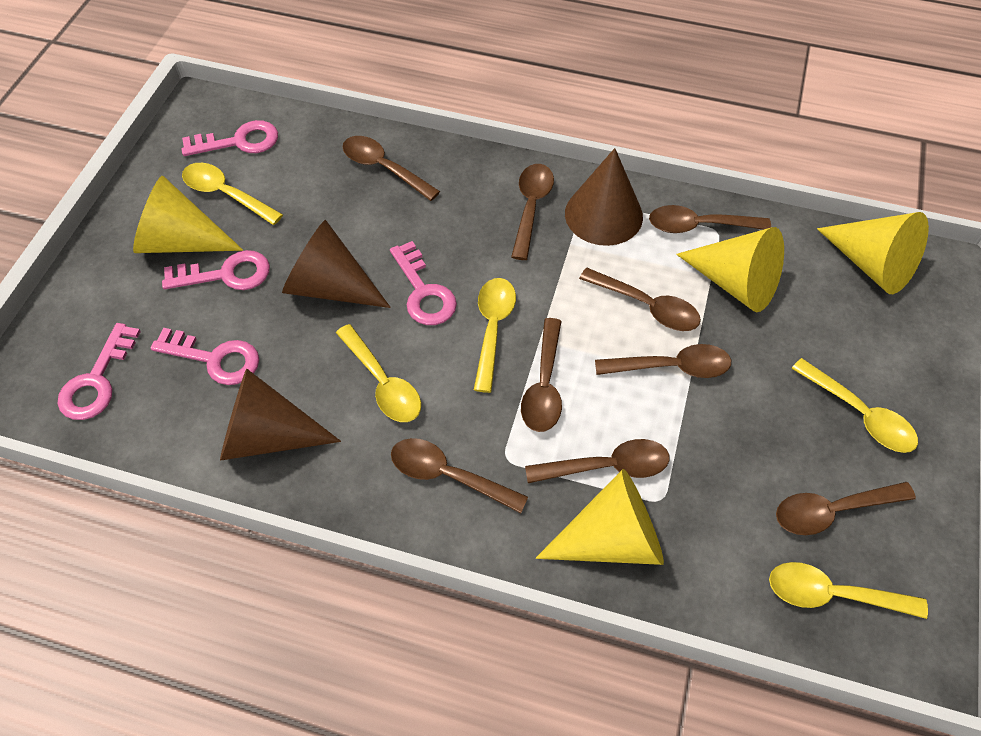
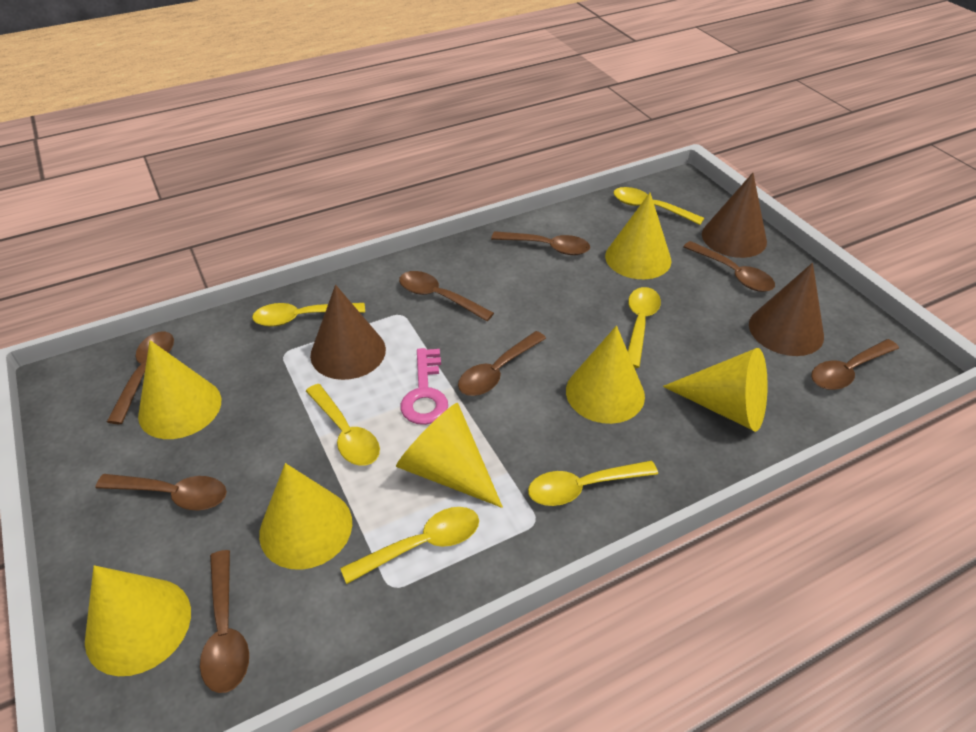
brown spoon: 9 -> 8
pink key: 5 -> 1
yellow cone: 4 -> 7
yellow spoon: 5 -> 6

